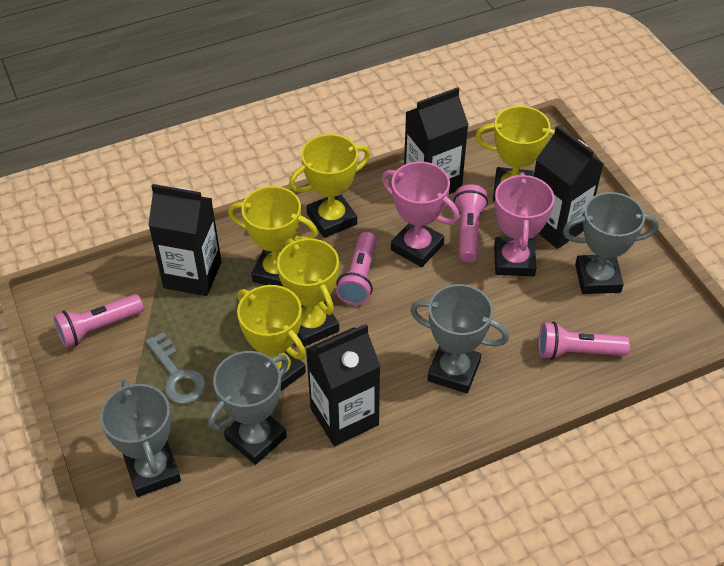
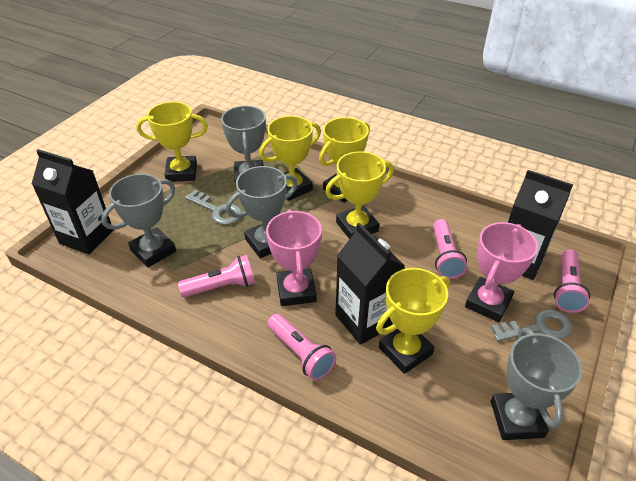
black carton: 4 -> 3
grey key: 1 -> 2

